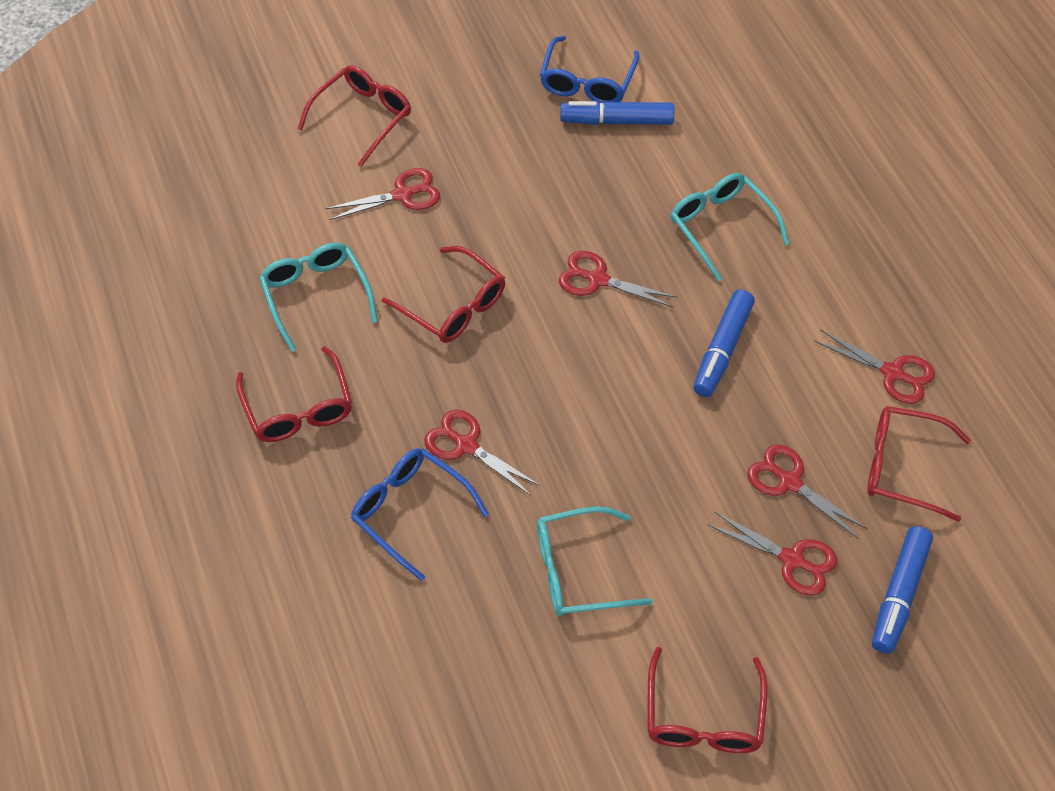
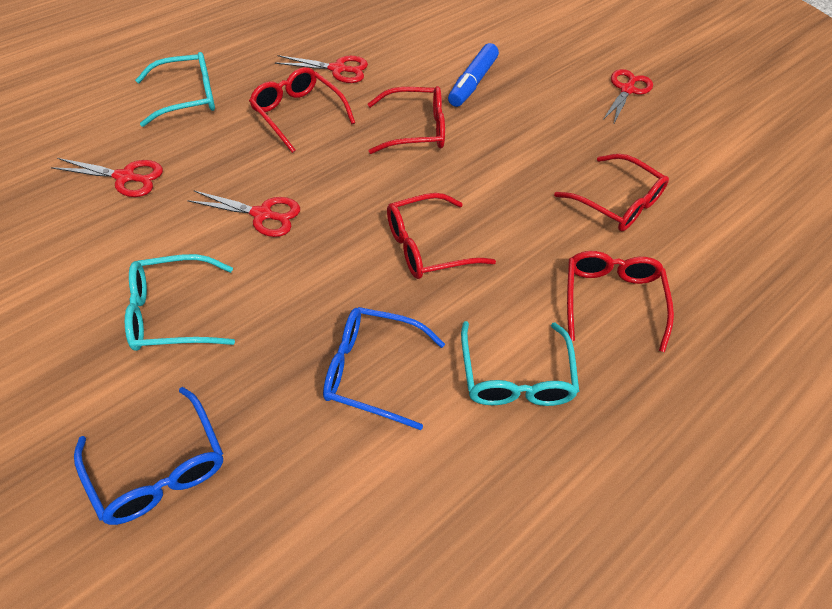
blue marker: 3 -> 1
red scissors: 6 -> 4

